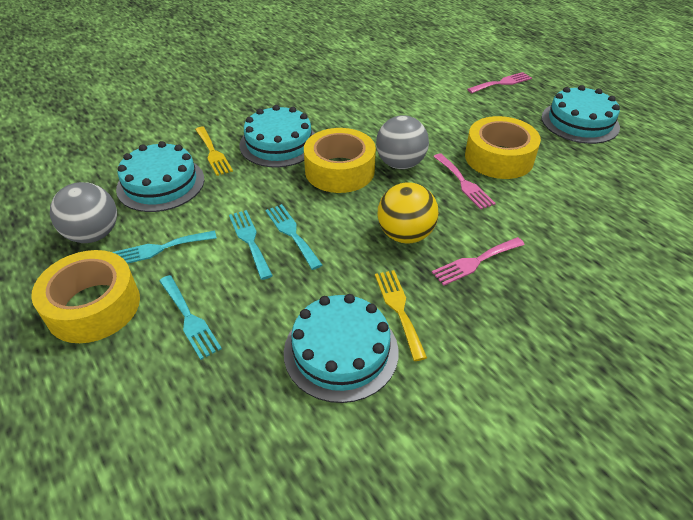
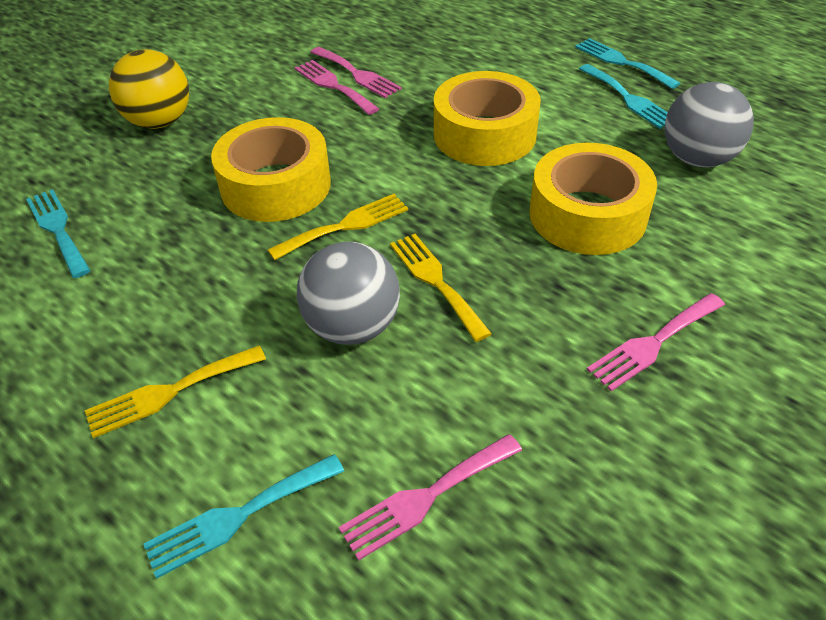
pink fork: 3 -> 4
turquoise cake: 4 -> 0
yellow fork: 2 -> 3

